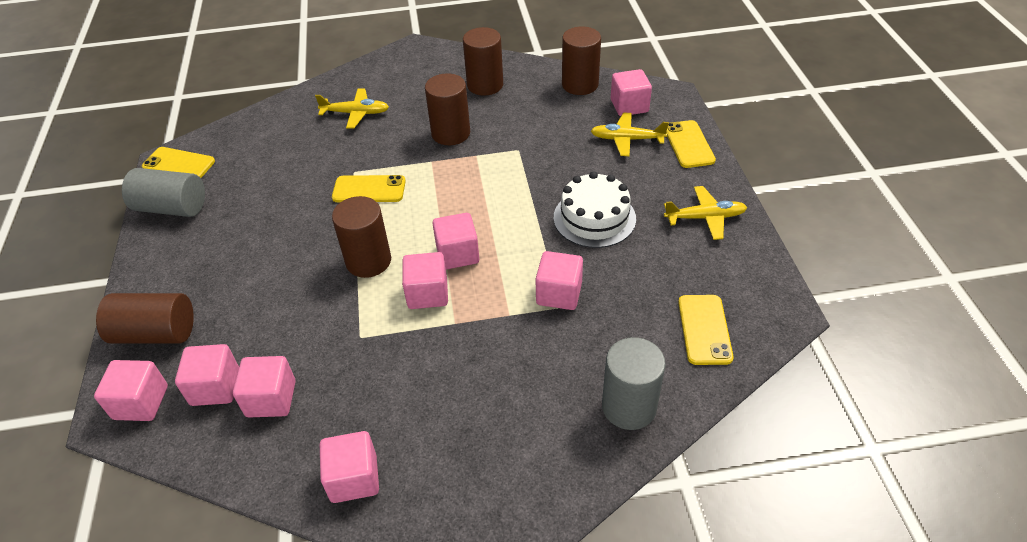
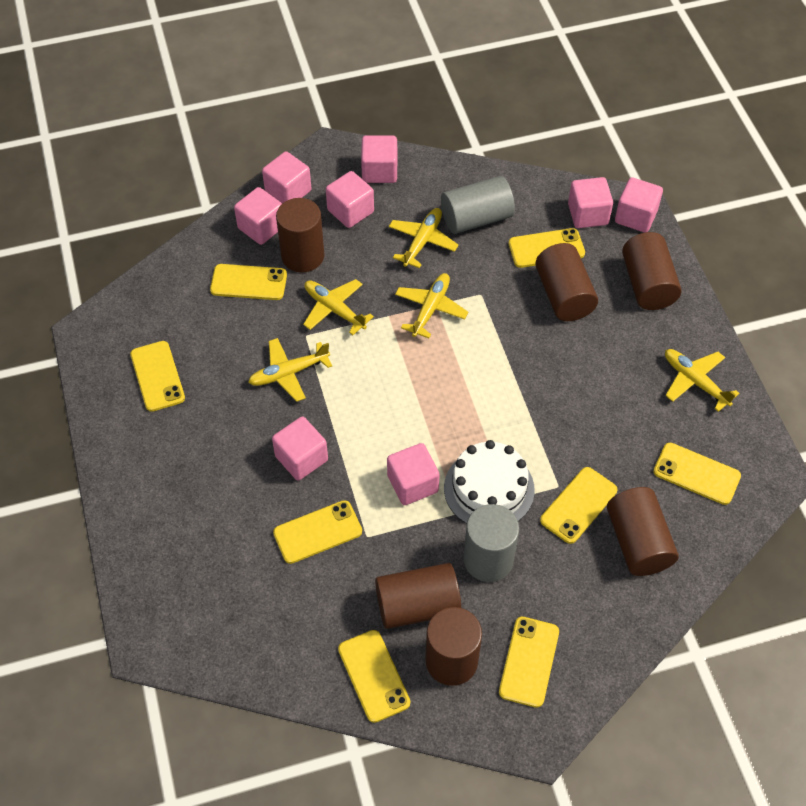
brown cylinder: 5 -> 6
yellow phone: 4 -> 8
yellow plane: 3 -> 5

